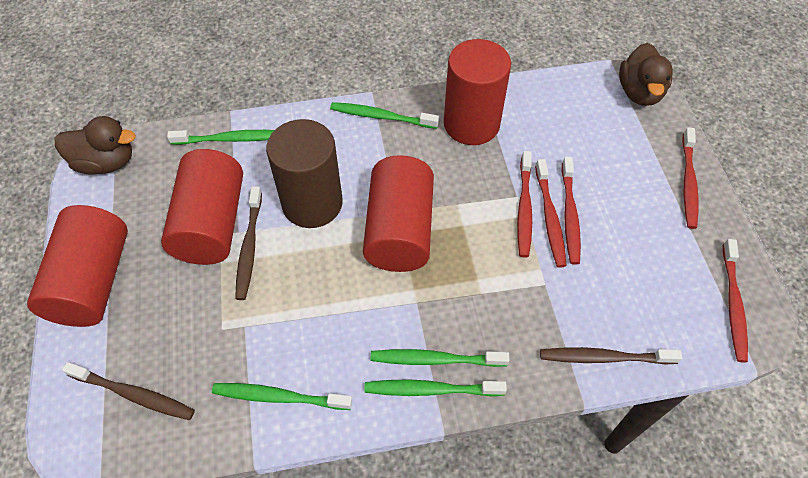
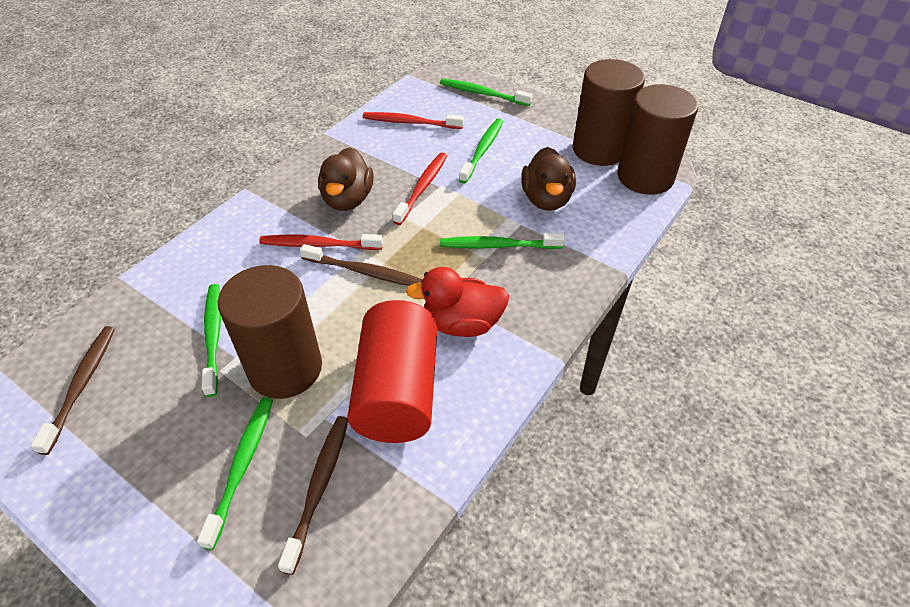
brown cylinder: 1 -> 3
red cylinder: 4 -> 1
red duck: 0 -> 1
red toothbrush: 5 -> 3

